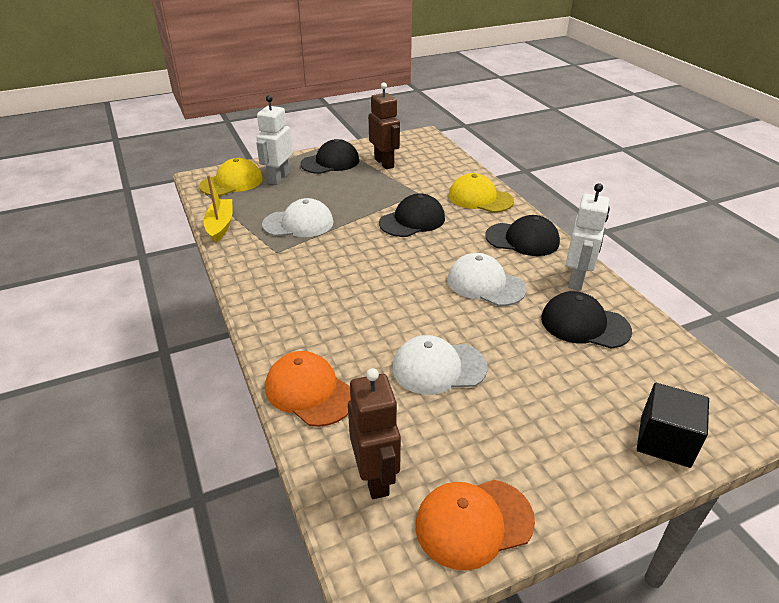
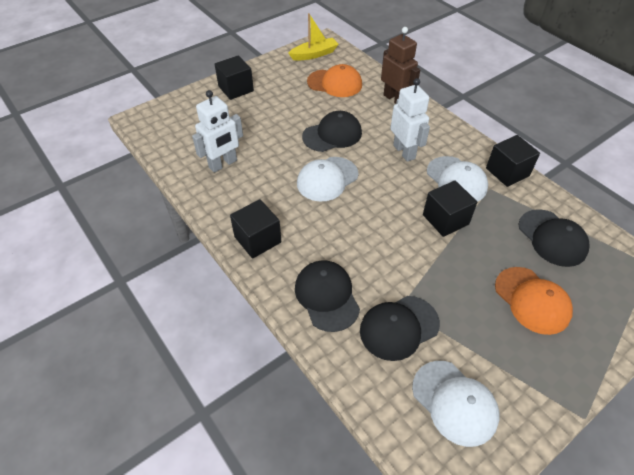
black cube: 1 -> 4
brown robot: 2 -> 1
yellow cap: 2 -> 0

